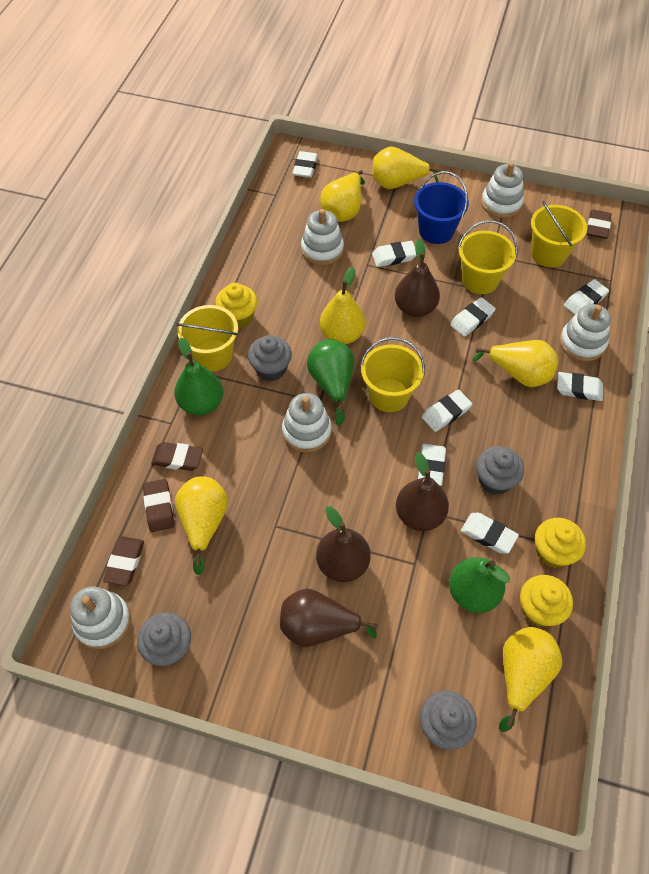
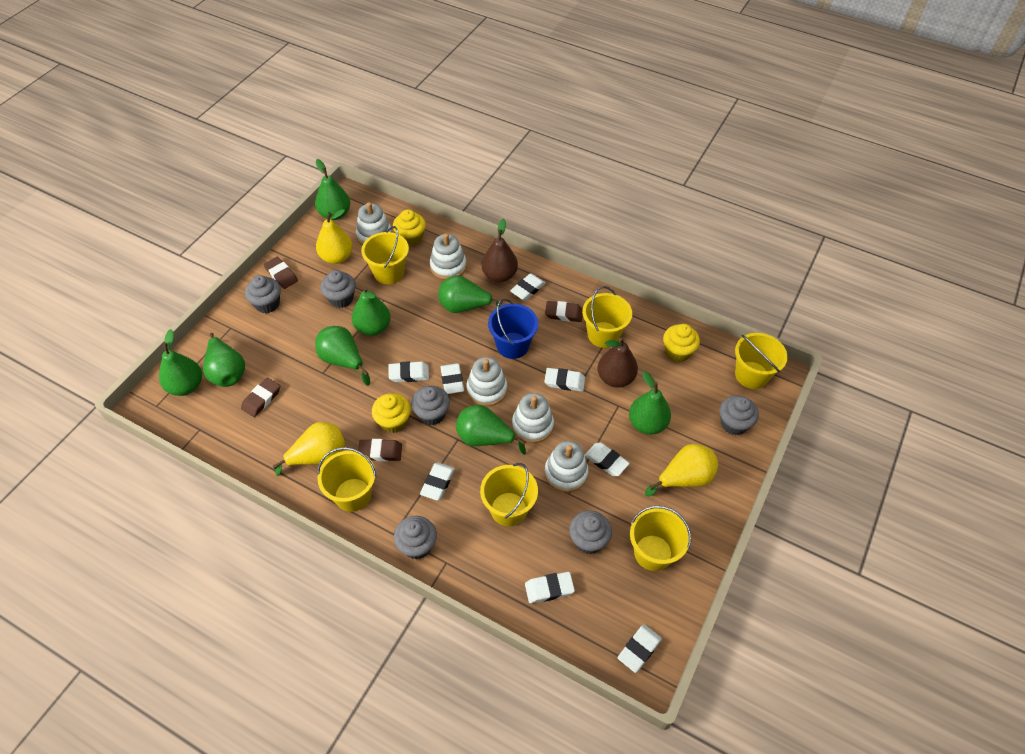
brown pear: 4 -> 2
green pear: 3 -> 8
grey cupcake: 4 -> 6
yellow bucket: 4 -> 6
yellow pear: 6 -> 3

